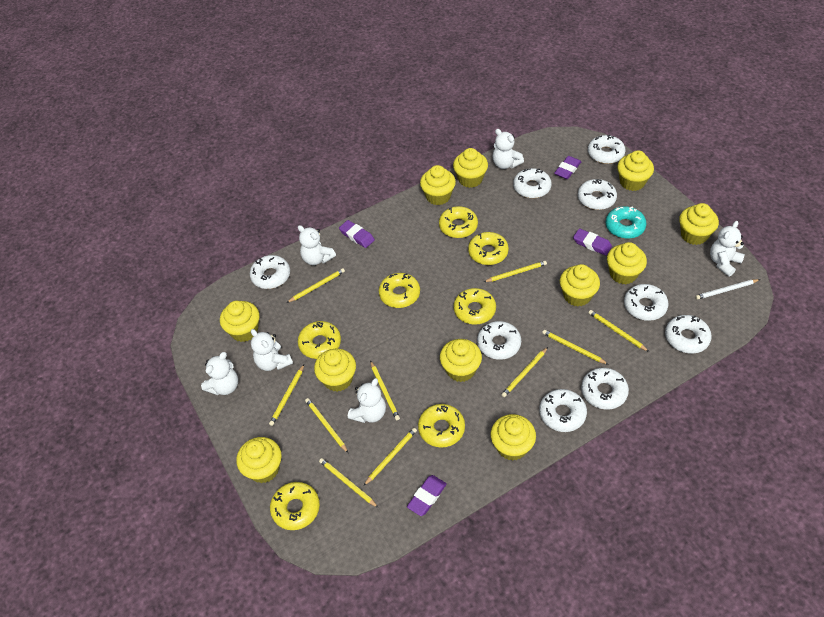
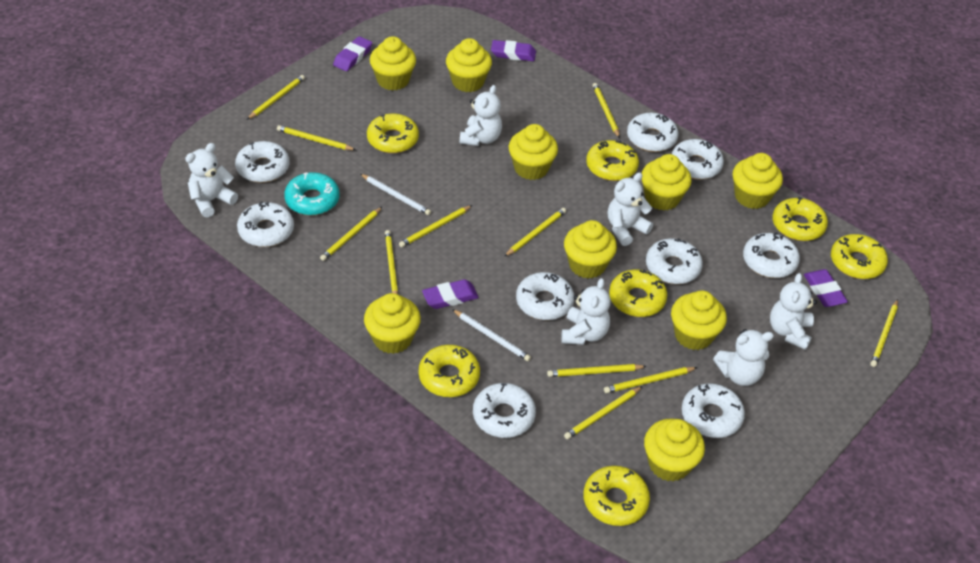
white pencil: 1 -> 2
yellow cupcake: 11 -> 9
yellow pencil: 10 -> 11

